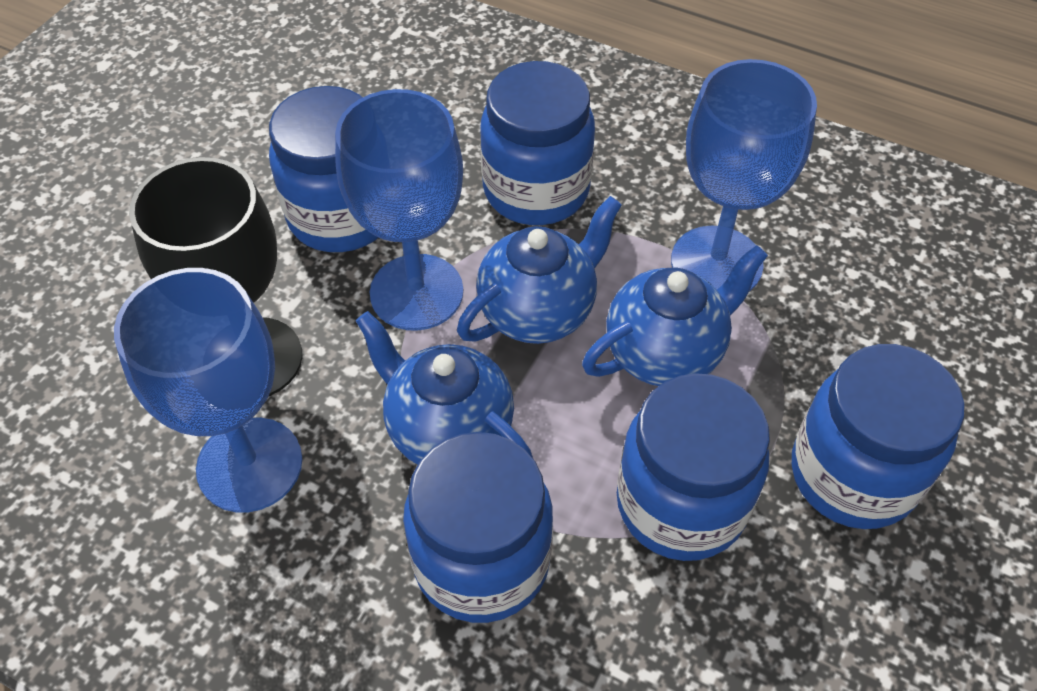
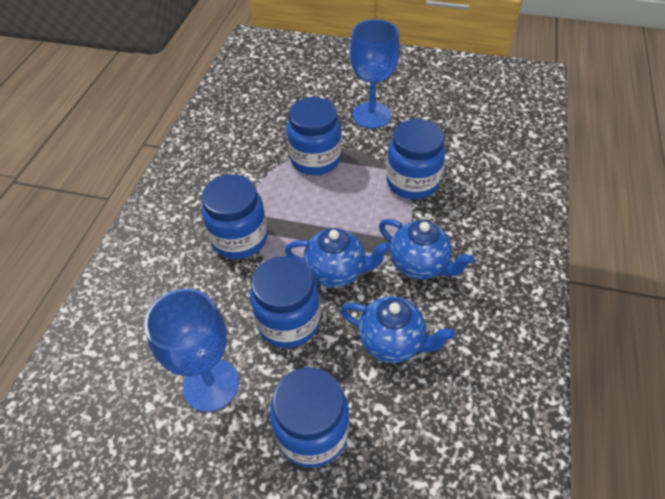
black goblet: 1 -> 0
blue goblet: 3 -> 2

